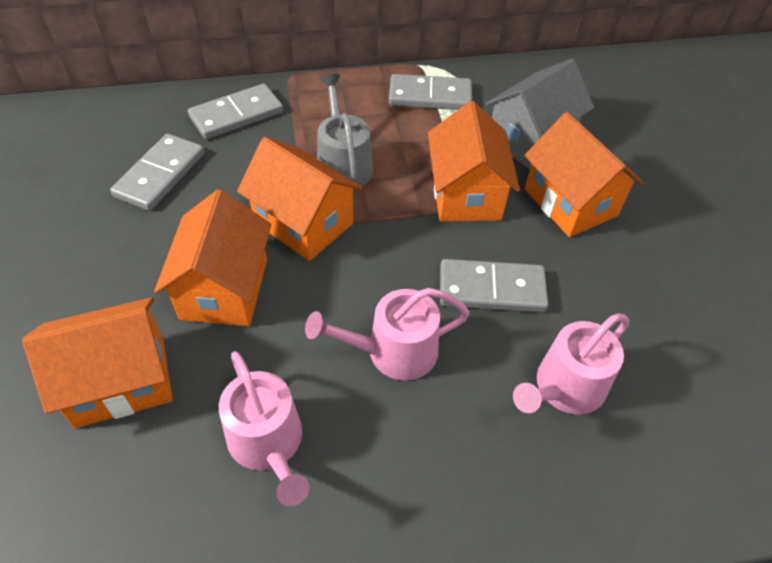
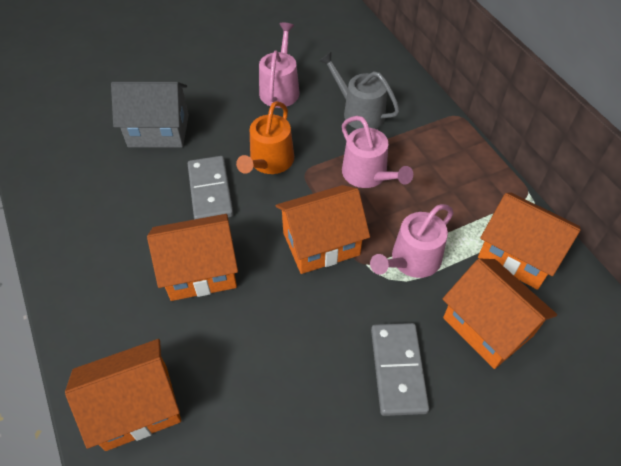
grey domino: 4 -> 2
orange watering can: 0 -> 1

